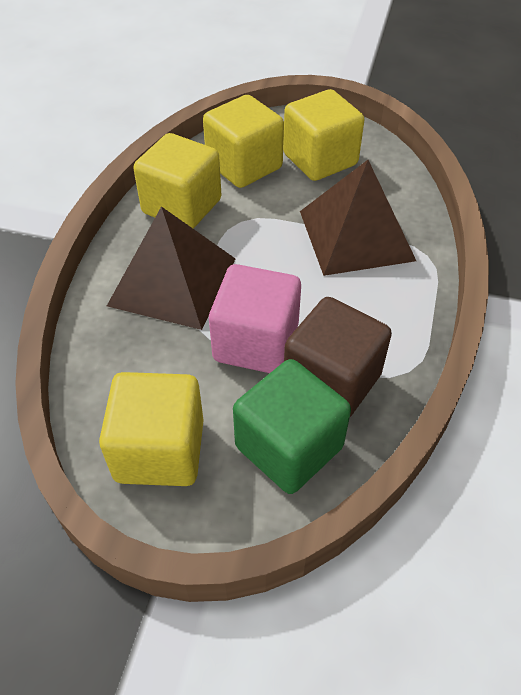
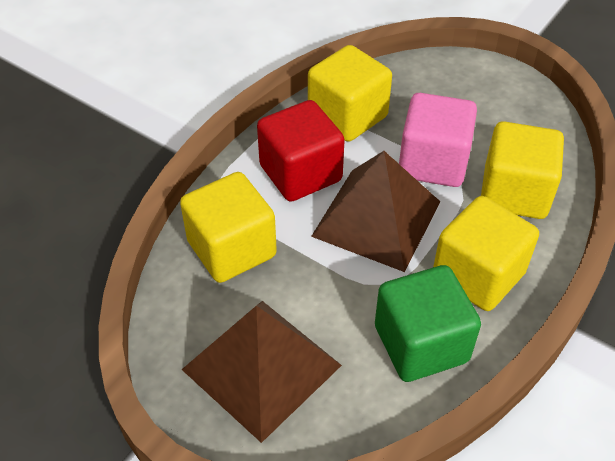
brown cube: 1 -> 0
red cube: 0 -> 1

